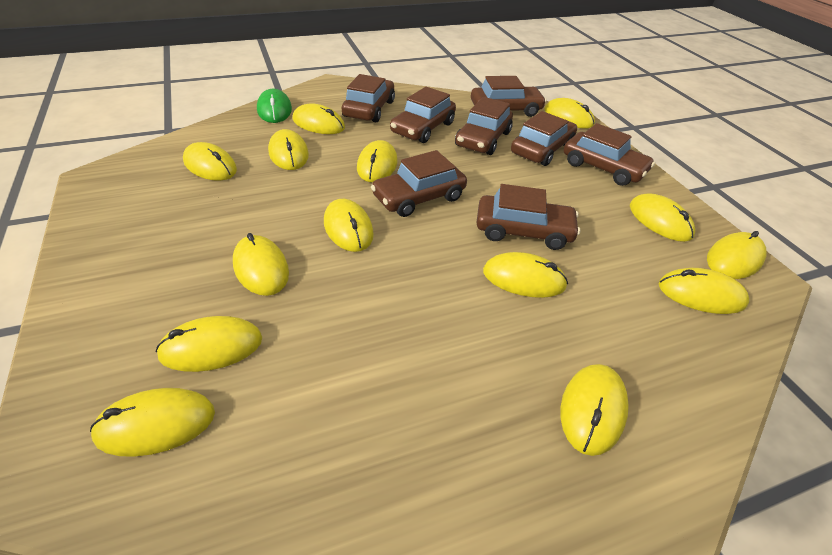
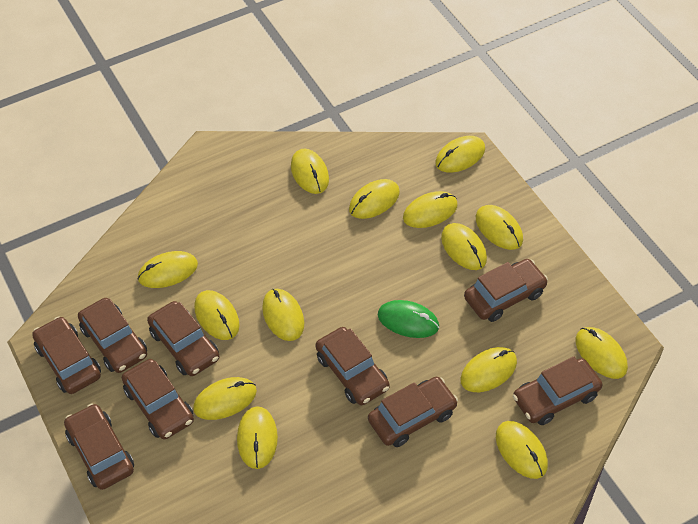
brown car: 8 -> 9

